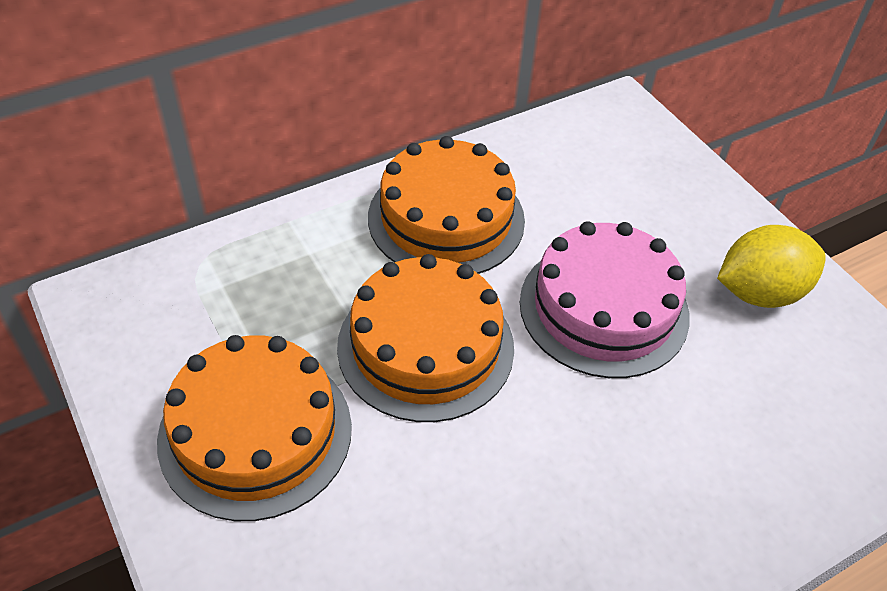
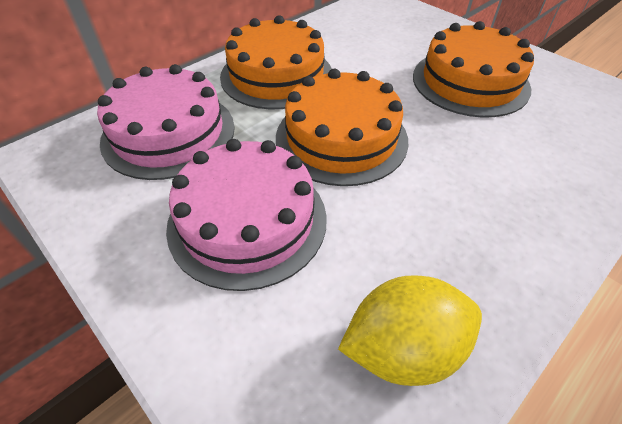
pink cake: 1 -> 2

